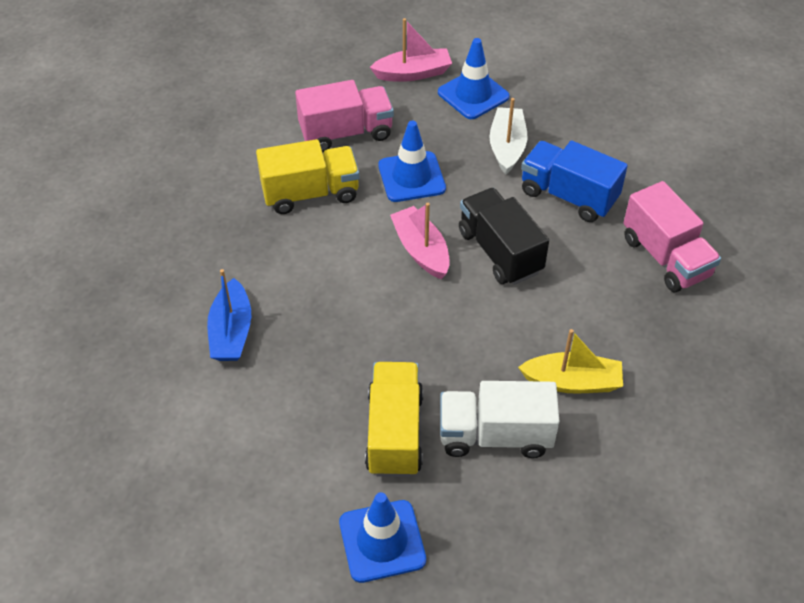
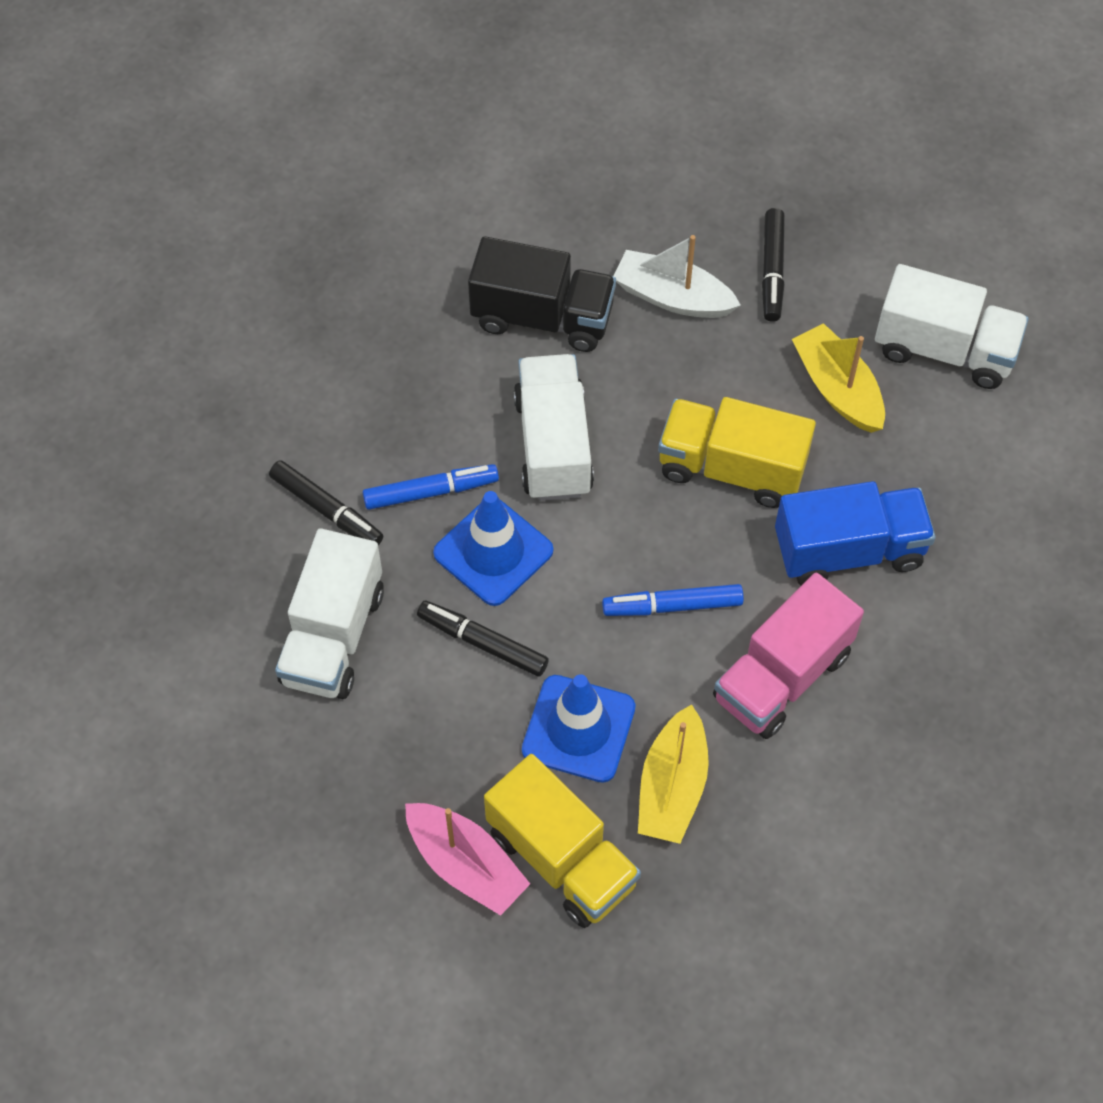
black marker: 0 -> 3
blue boat: 1 -> 0
blue marker: 0 -> 2
blue traffic cone: 3 -> 2
pink boat: 2 -> 1
pink truck: 2 -> 1
white truck: 1 -> 3
yellow boat: 1 -> 2

